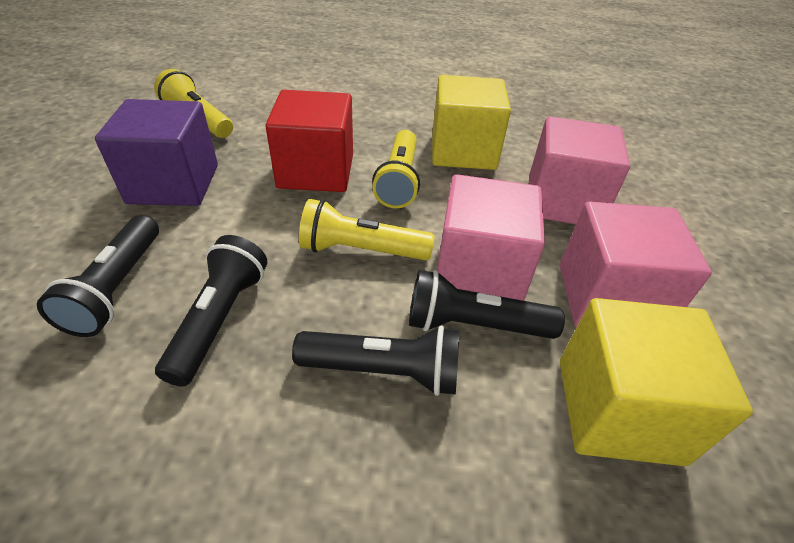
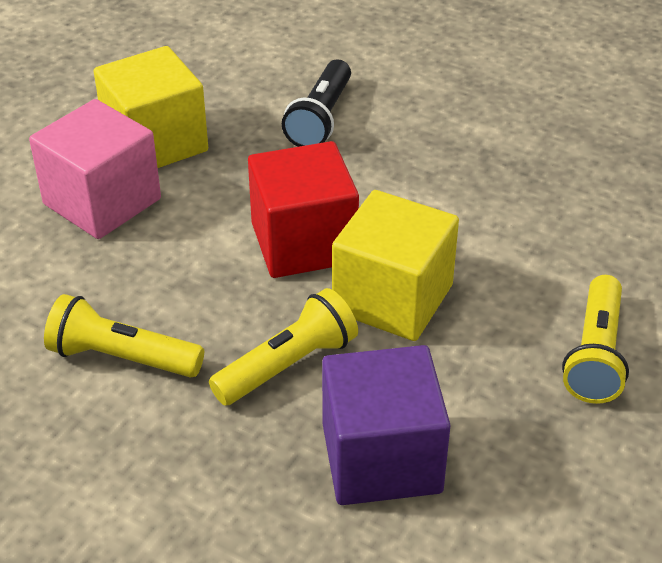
black flashlight: 4 -> 1
pink cube: 3 -> 1

